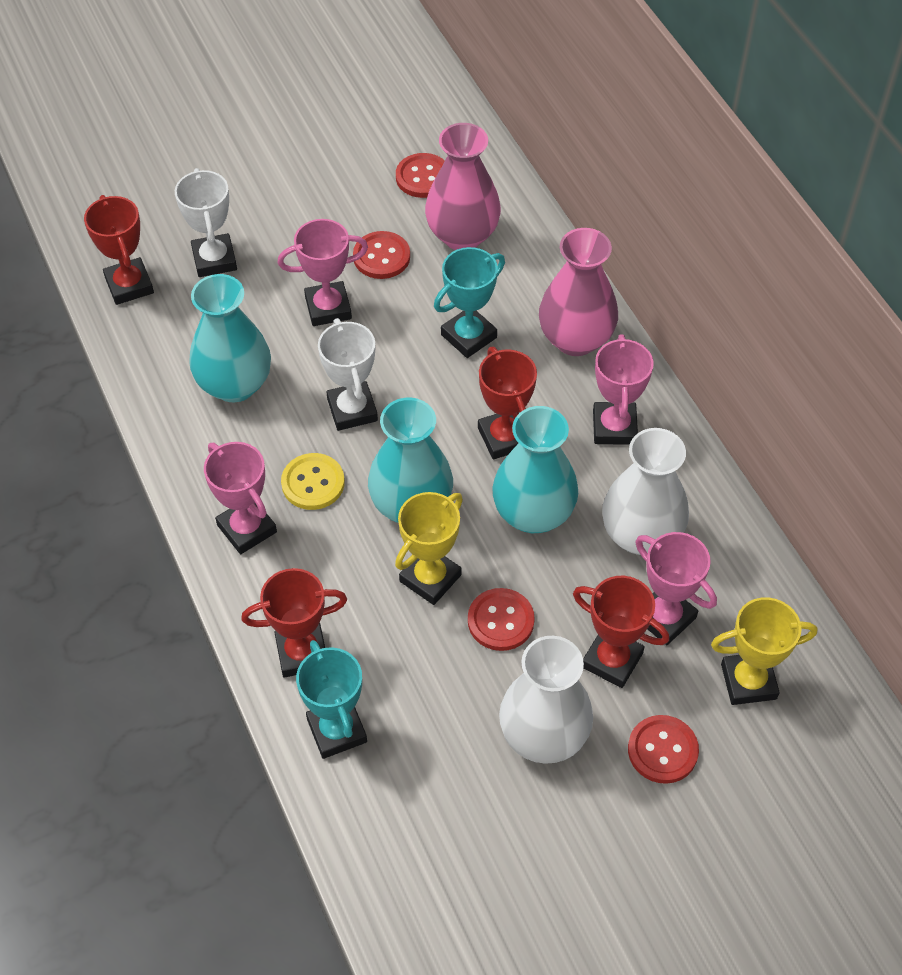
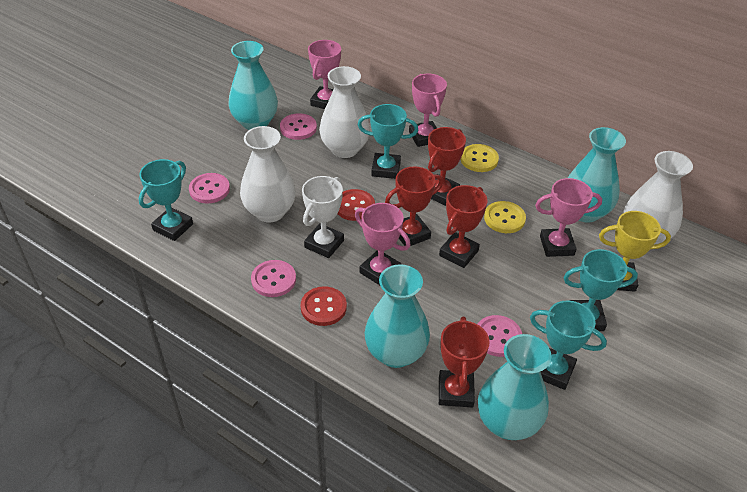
pink button: 0 -> 4
pink vase: 2 -> 0
red button: 4 -> 2
turquoise trophy: 2 -> 4
turquoise vase: 3 -> 4
white trophy: 2 -> 1
white vase: 2 -> 3
yellow button: 1 -> 2
yellow trophy: 2 -> 1

